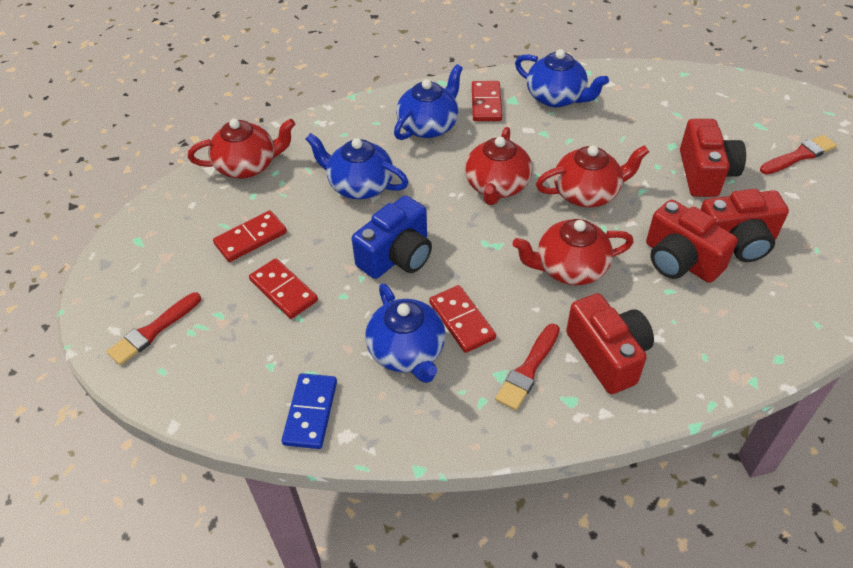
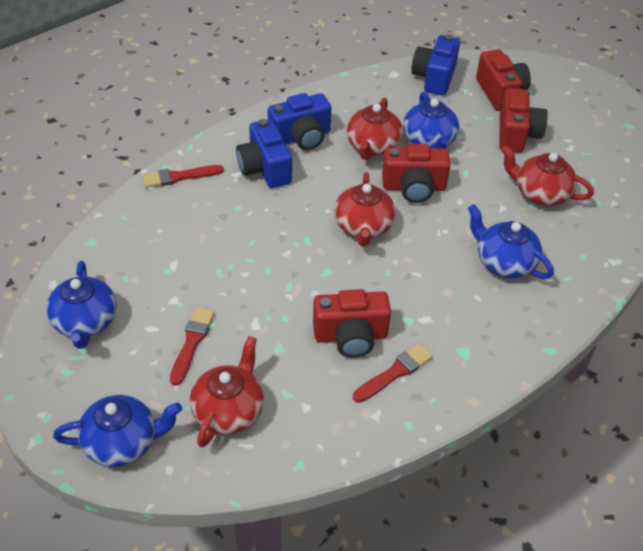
blue camera: 1 -> 3
blue domino: 1 -> 0
red domino: 4 -> 0

